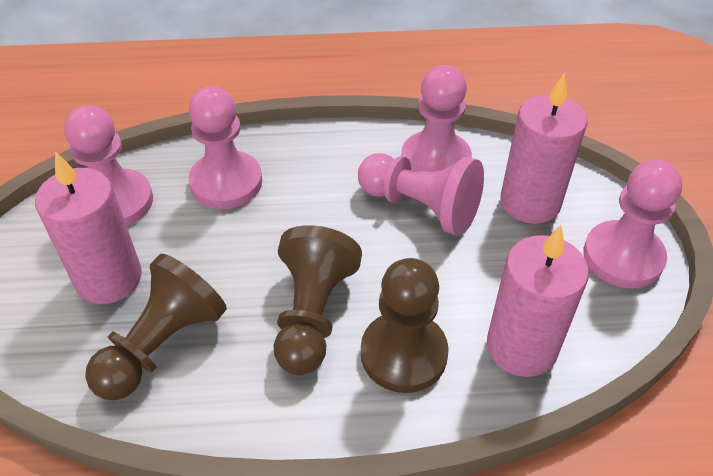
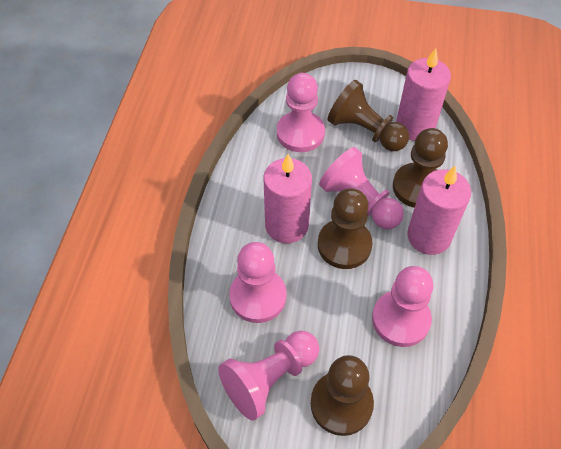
brown pawn: 3 -> 4

